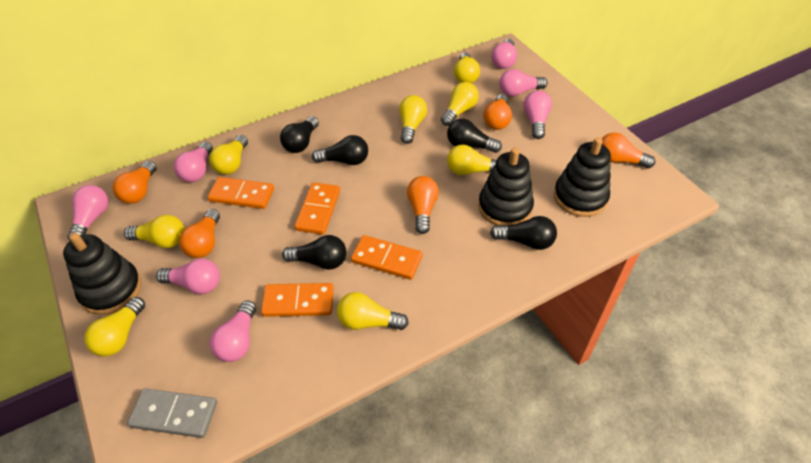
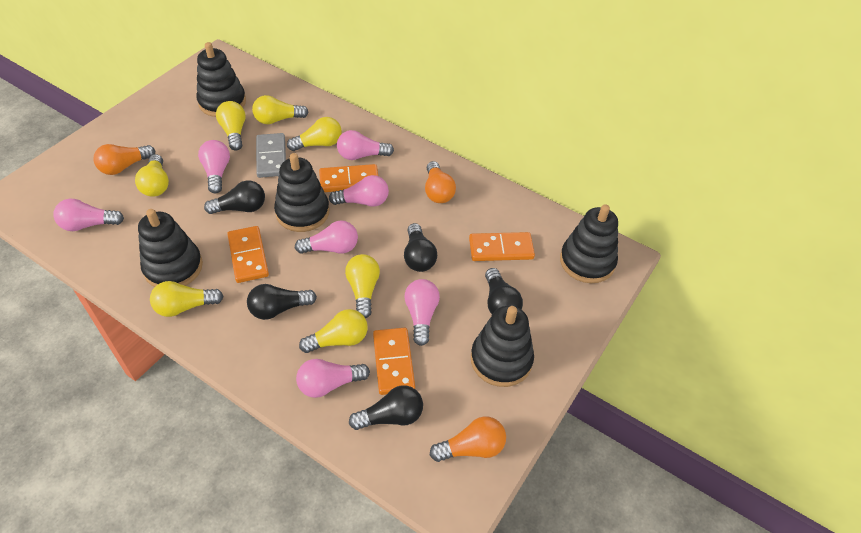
black stacking toy: 3 -> 5
orange light bulb: 5 -> 3
yellow light bulb: 8 -> 7

